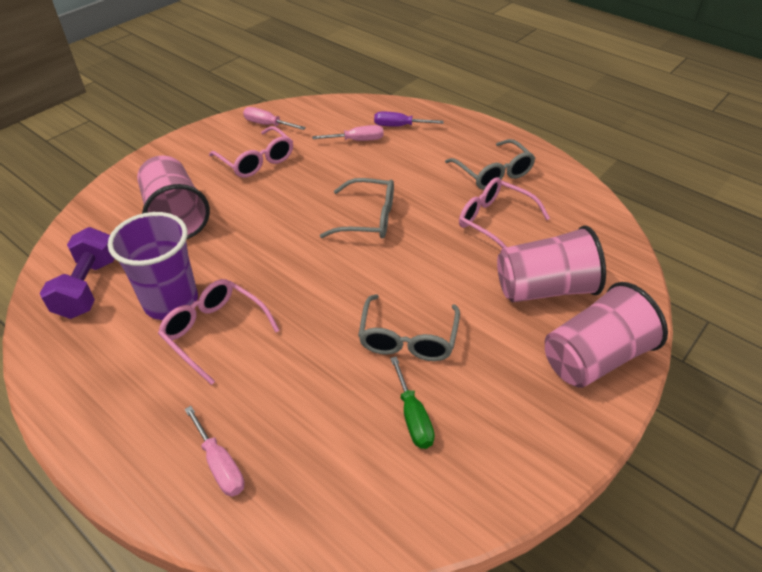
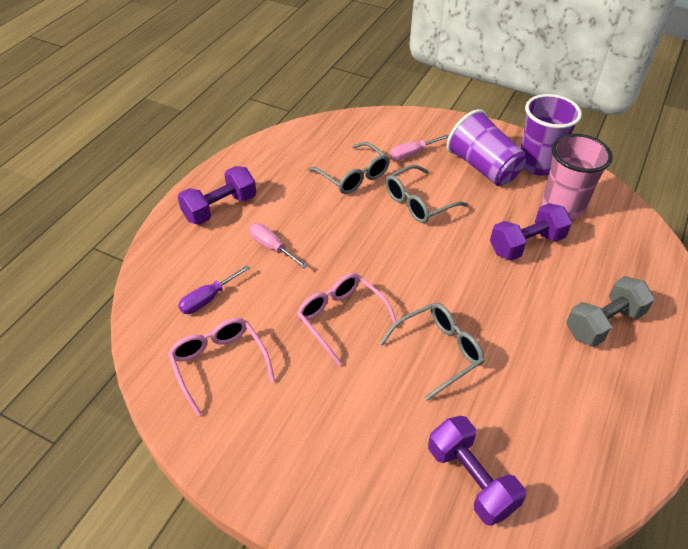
green screwdriver: 1 -> 0
grey dumbbell: 0 -> 1
pink cup: 3 -> 1
pink glasses: 3 -> 2
pink screwdriver: 3 -> 2
purple cup: 1 -> 2
purple dumbbell: 1 -> 3

